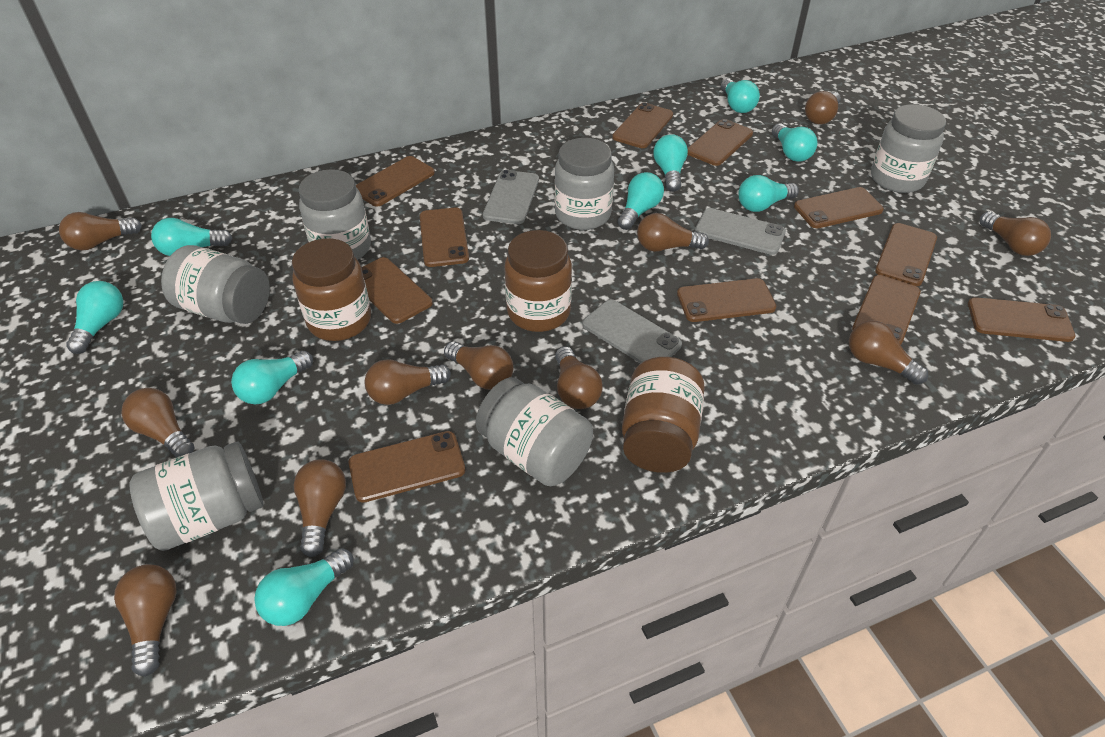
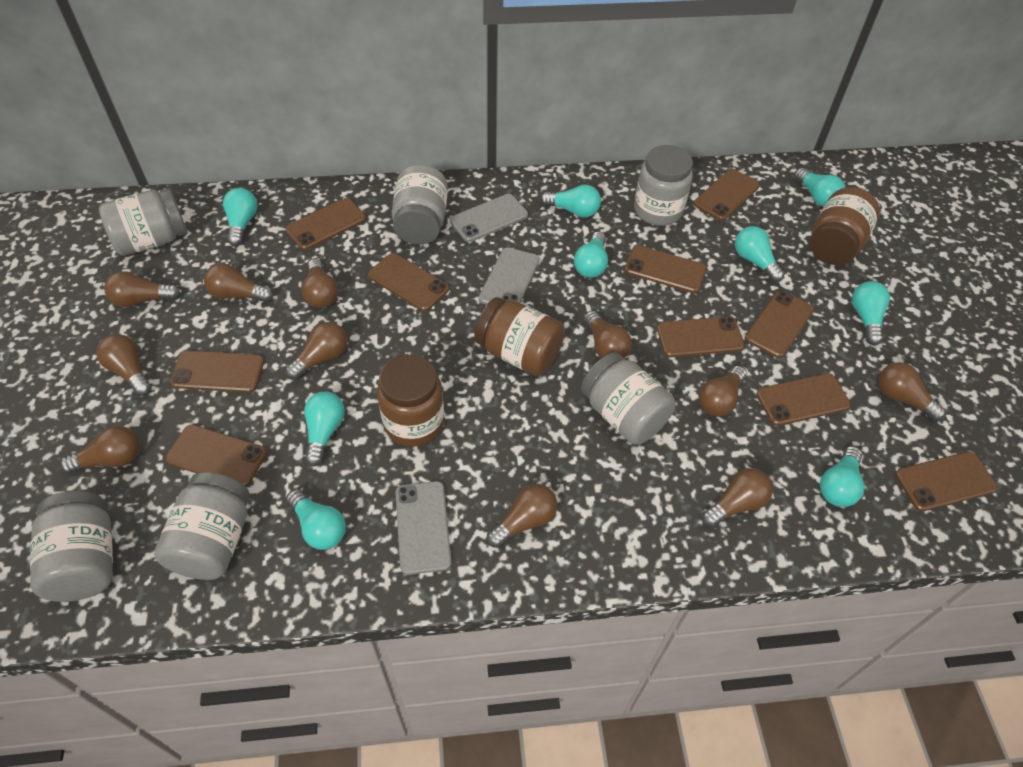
brown phone: 11 -> 10

